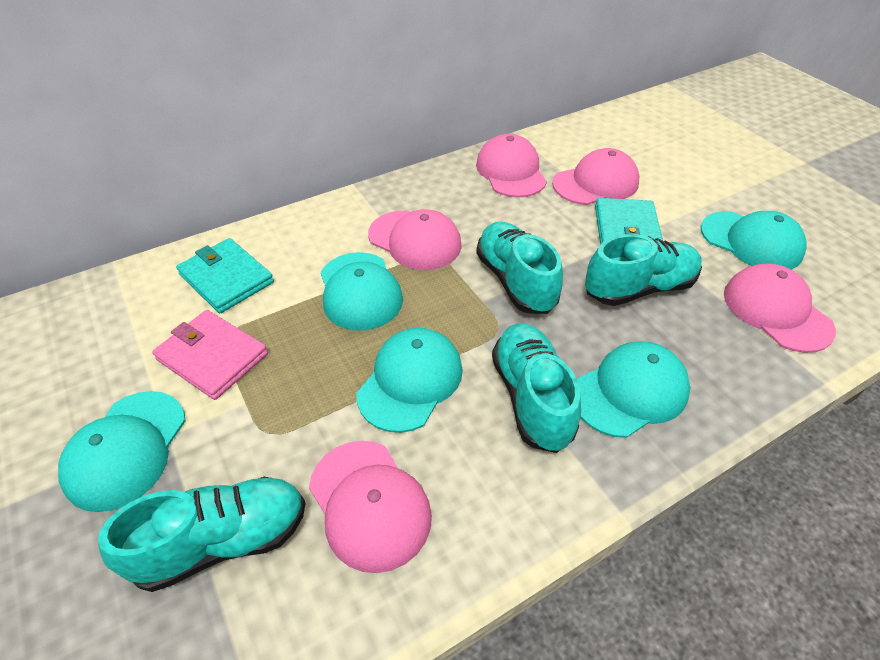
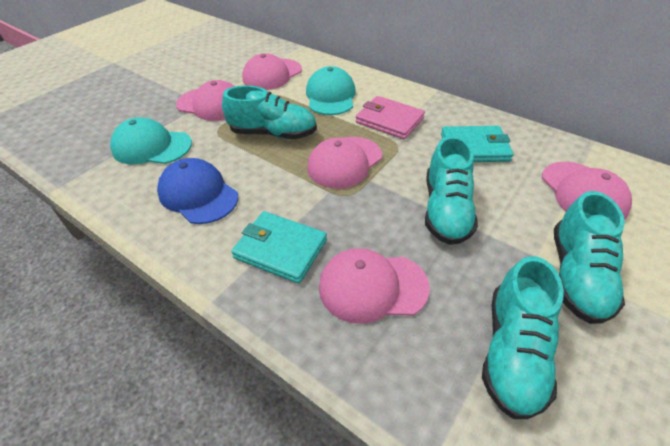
blue cap: 0 -> 1
turquoise cap: 5 -> 2

